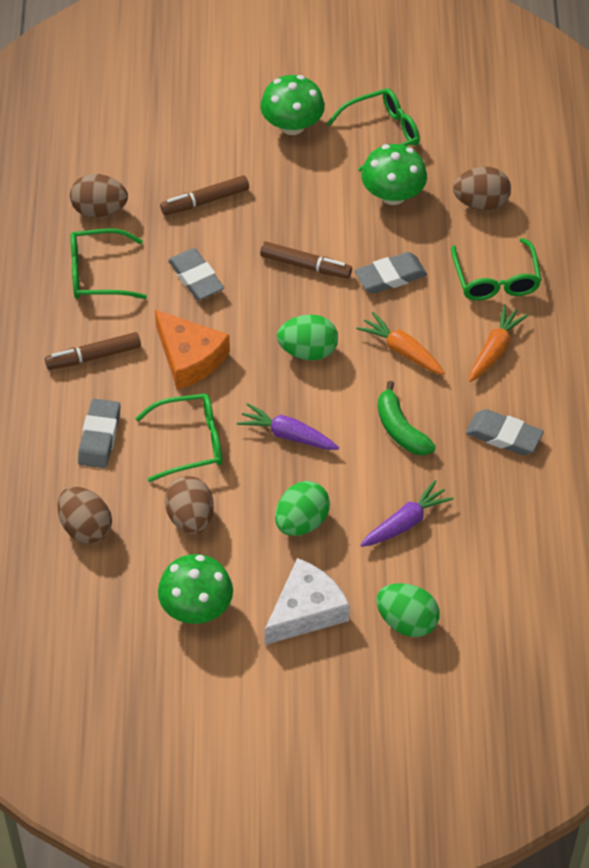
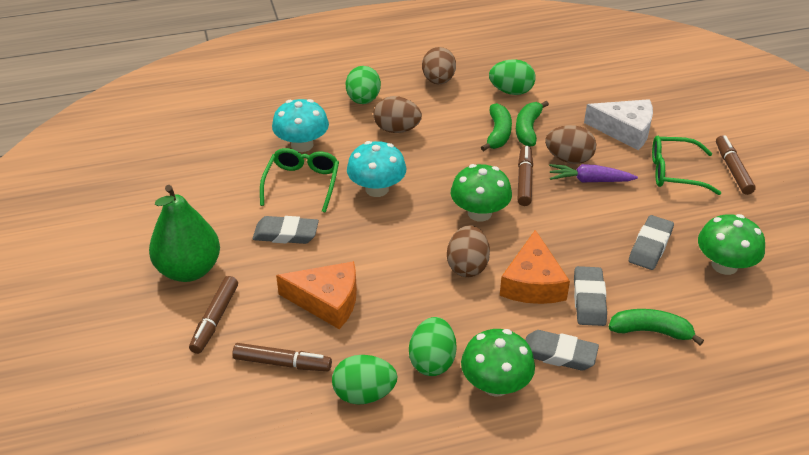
brown marker: 3 -> 4
green banana: 1 -> 3
green egg: 3 -> 4
green glasses: 4 -> 2
green pear: 0 -> 1
orange carrot: 2 -> 0
orange cheese: 1 -> 2
purple carrot: 2 -> 1
turquoise mushroom: 0 -> 2

